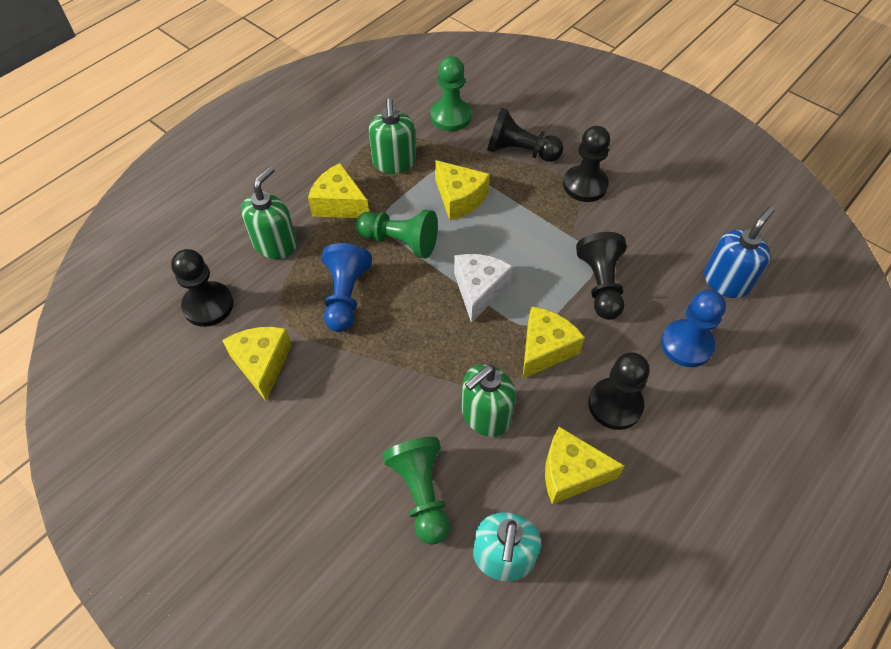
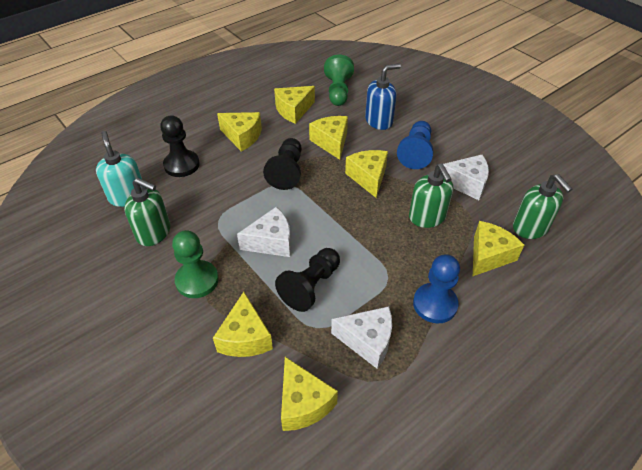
black pawn: 5 -> 3
green pawn: 3 -> 2
white cheese: 1 -> 3
yellow cheese: 5 -> 7

